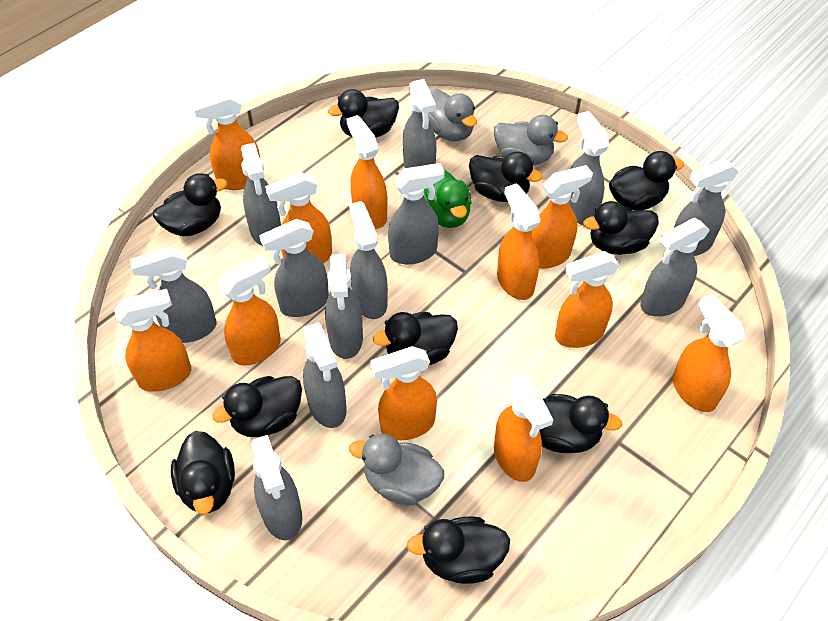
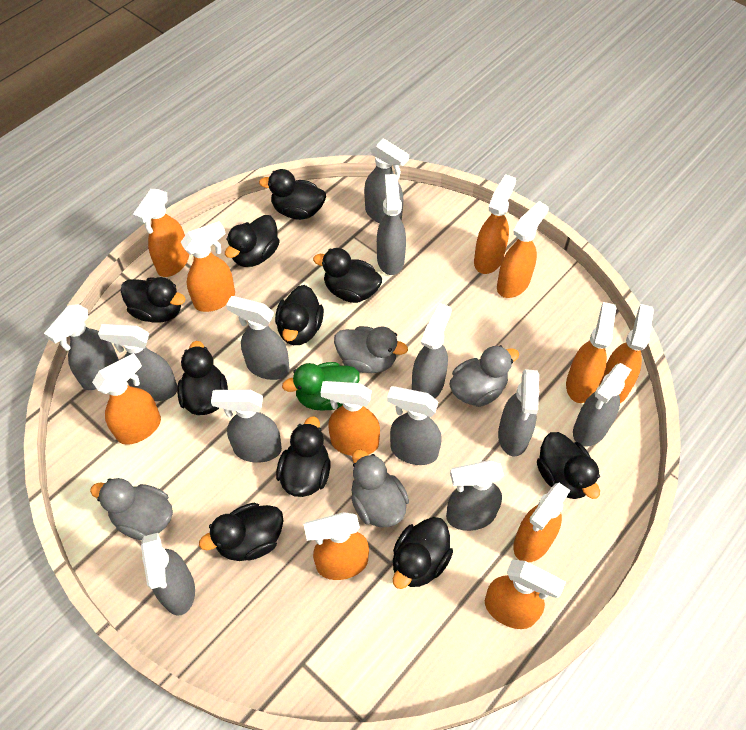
grey duck: 3 -> 4

